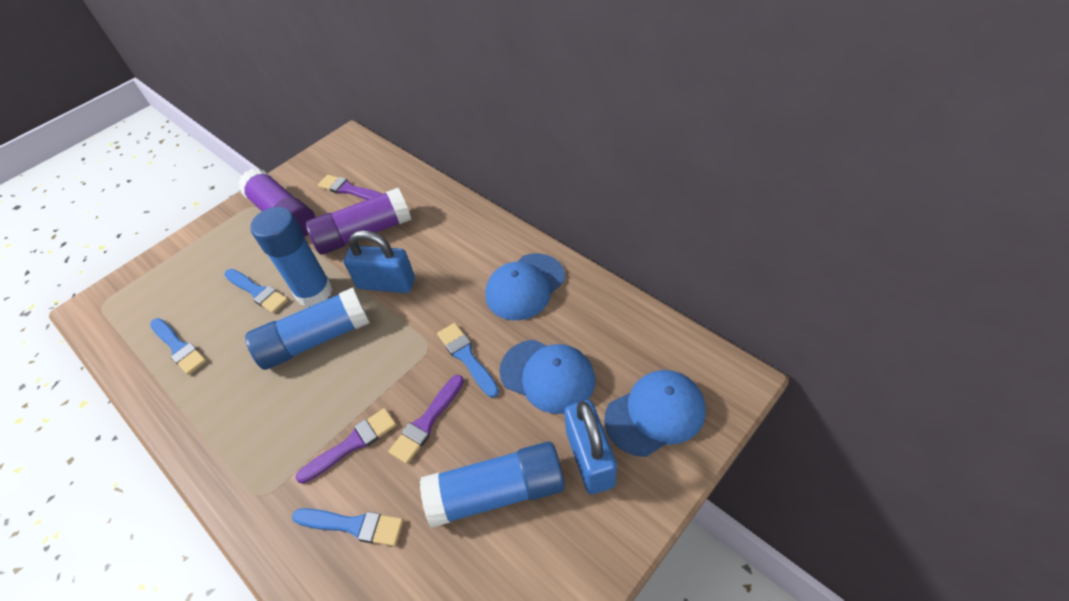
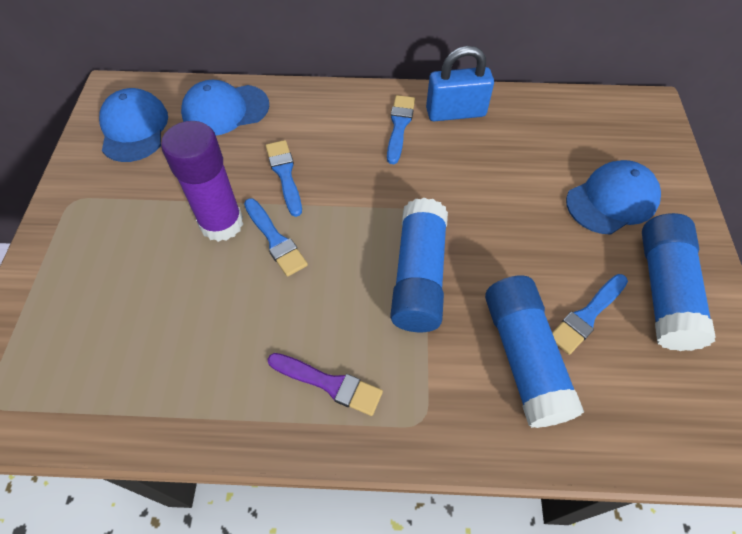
blue padlock: 2 -> 1
purple brush: 3 -> 1
purple glue stick: 2 -> 1

